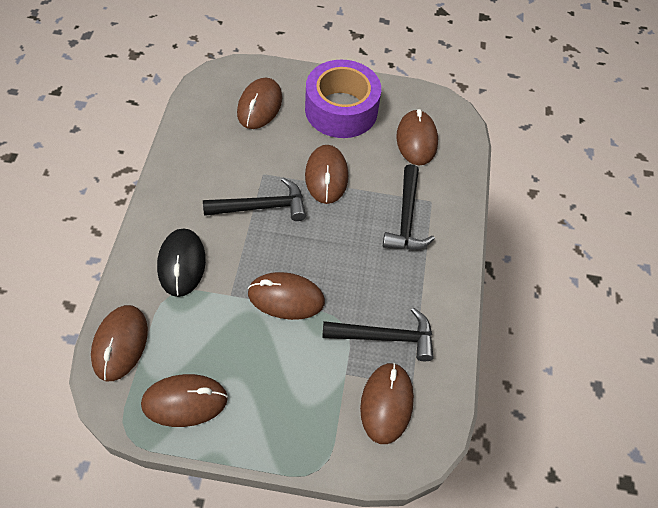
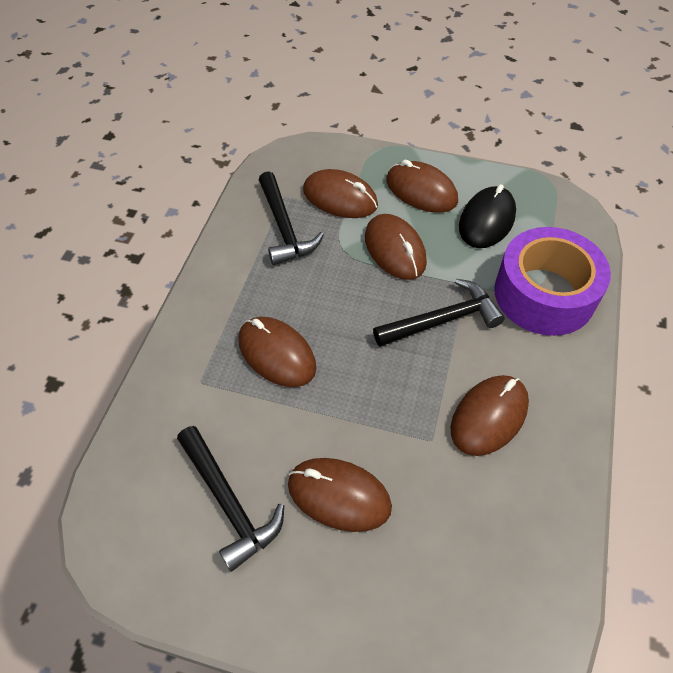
brown mouse: 7 -> 6

